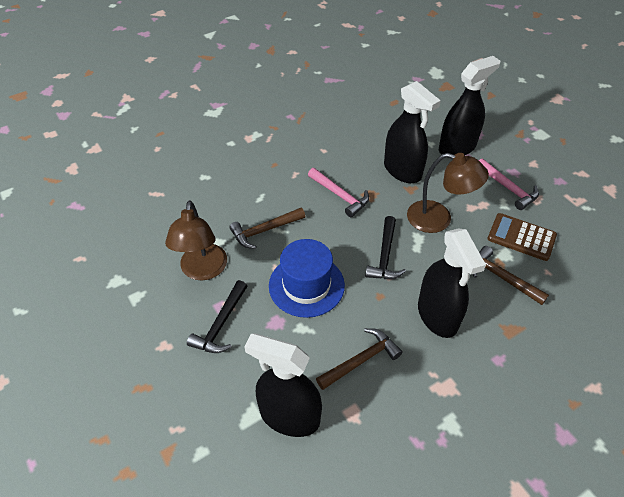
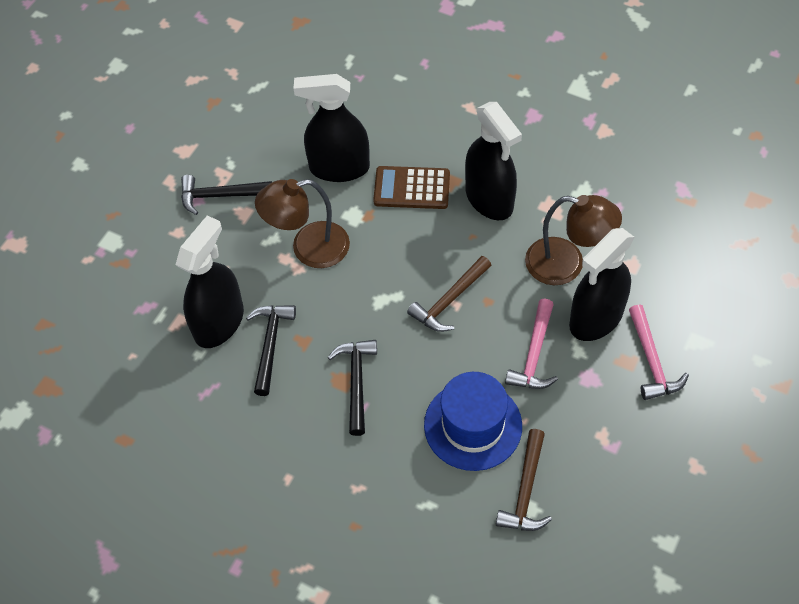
black hammer: 2 -> 3
brown hammer: 3 -> 2

